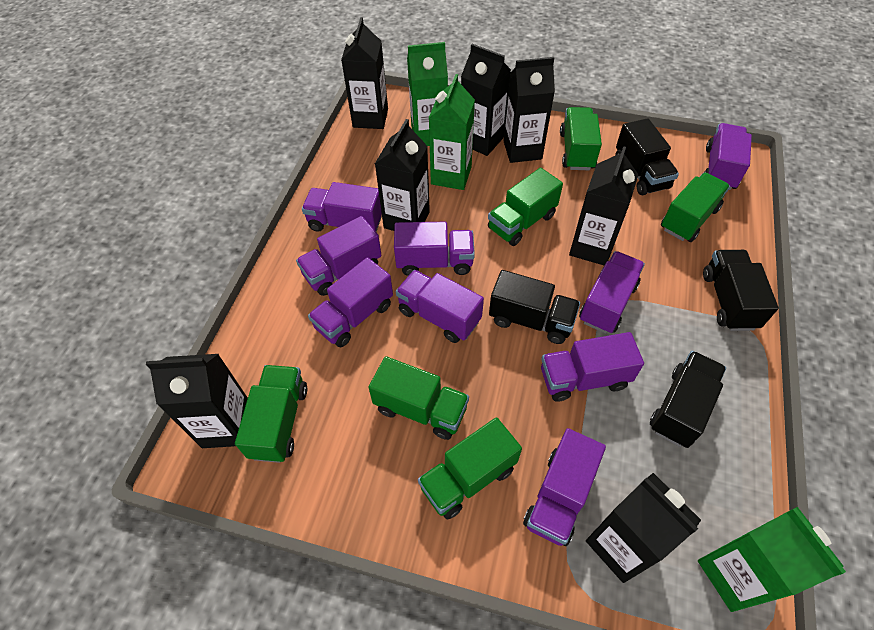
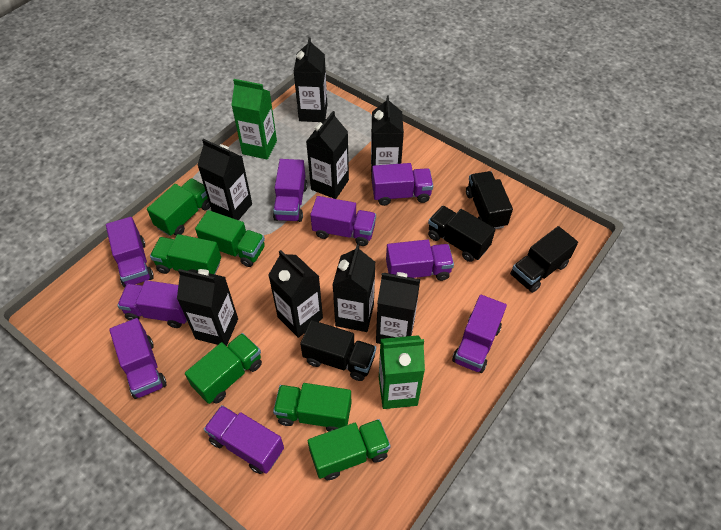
black carton: 7 -> 8
green carton: 3 -> 2

